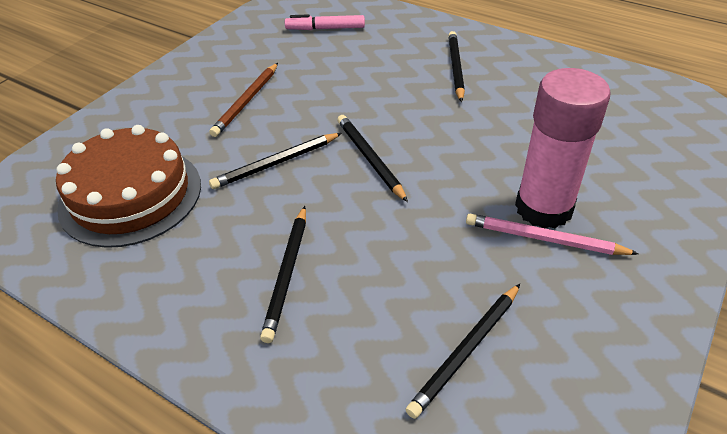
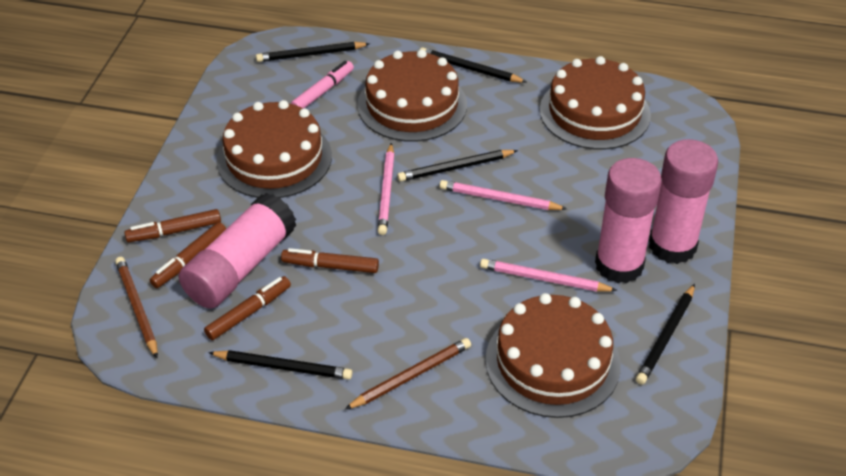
brown cake: 1 -> 4
brown marker: 0 -> 4
brown pencil: 1 -> 2
pink glue stick: 1 -> 3
pink pencil: 1 -> 3

